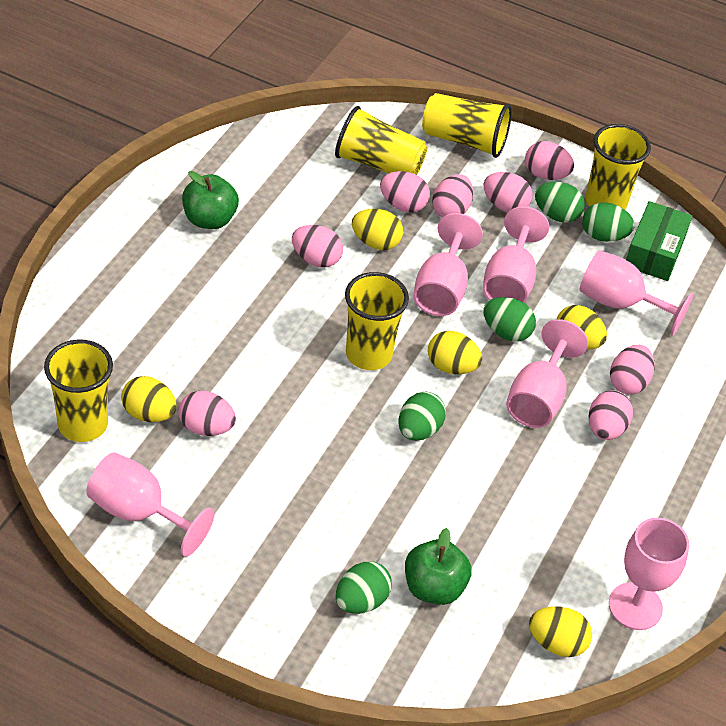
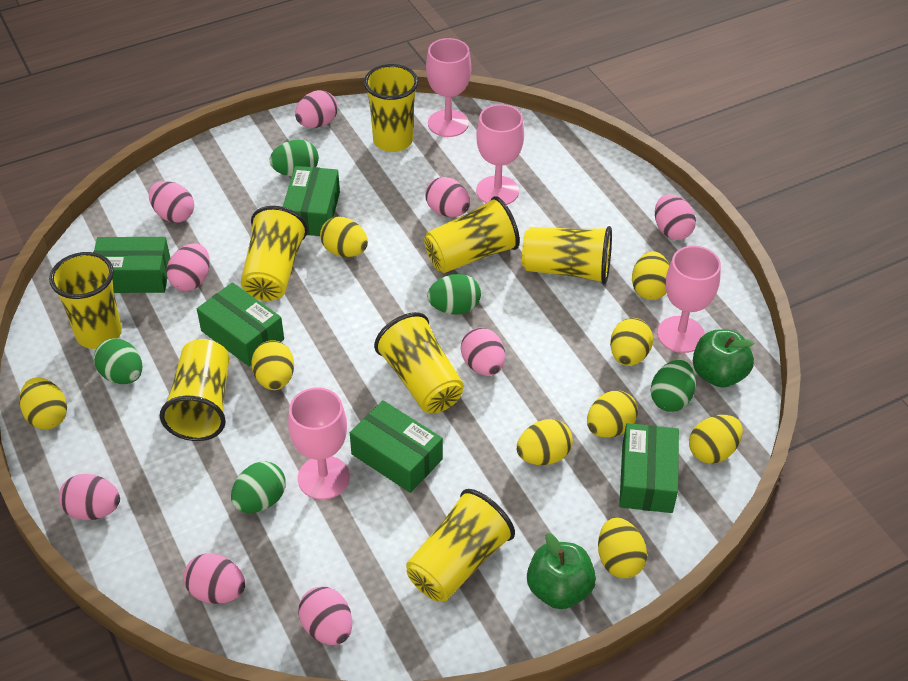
green box: 1 -> 5
pink egg: 8 -> 9
pink goblet: 6 -> 4
yellow cup: 5 -> 8
yellow egg: 5 -> 9

